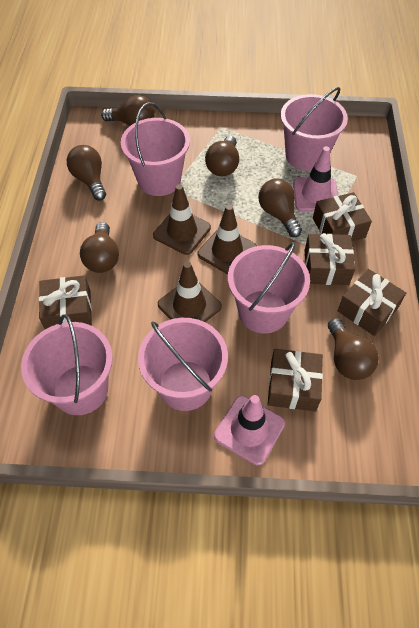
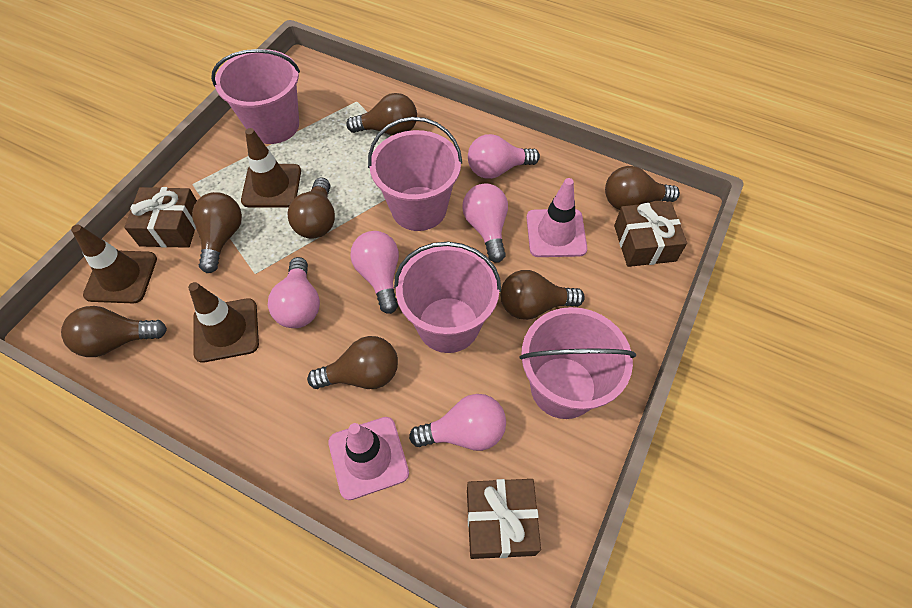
brown gift: 5 -> 3
brown light bulb: 6 -> 7
pink bucket: 5 -> 4
pink light bulb: 0 -> 5

